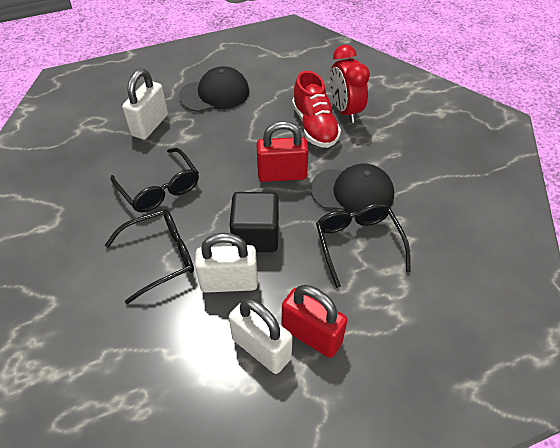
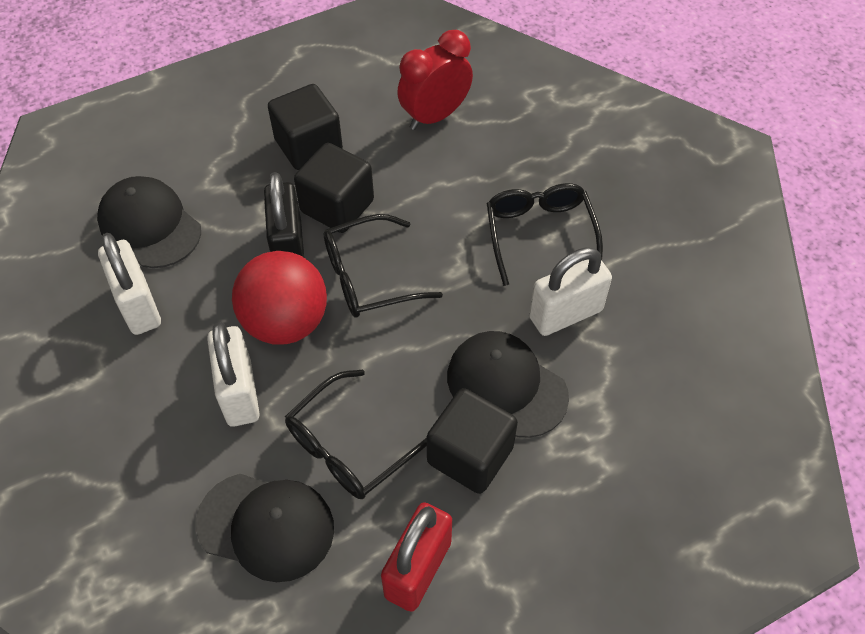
black cap: 2 -> 3
black cube: 1 -> 3
black padlock: 0 -> 1
red ball: 0 -> 1
red padlock: 2 -> 1
red shoe: 1 -> 0

